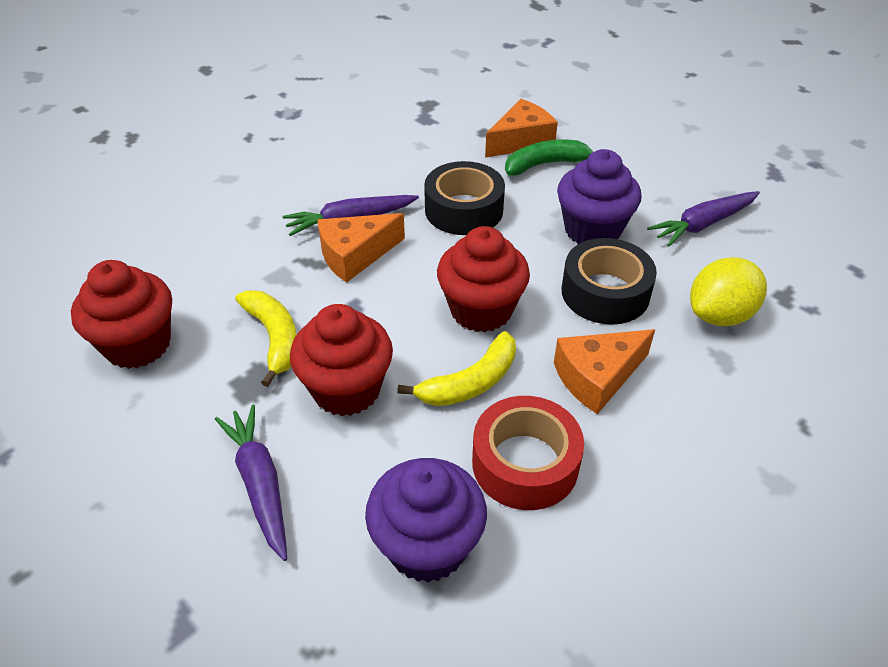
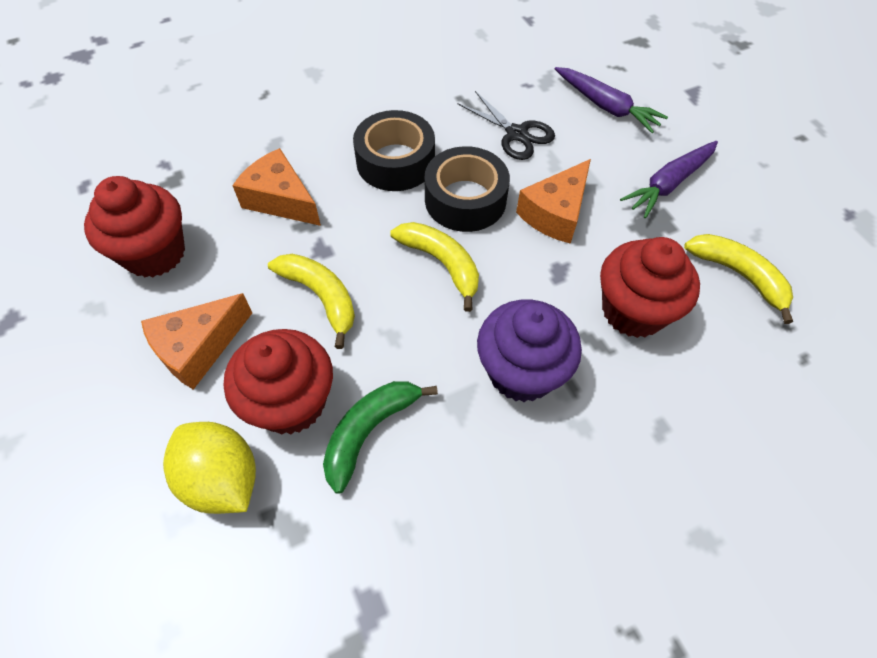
black scissors: 0 -> 1
purple carrot: 3 -> 2
purple cupcake: 2 -> 1
red tape: 1 -> 0
yellow banana: 2 -> 3

